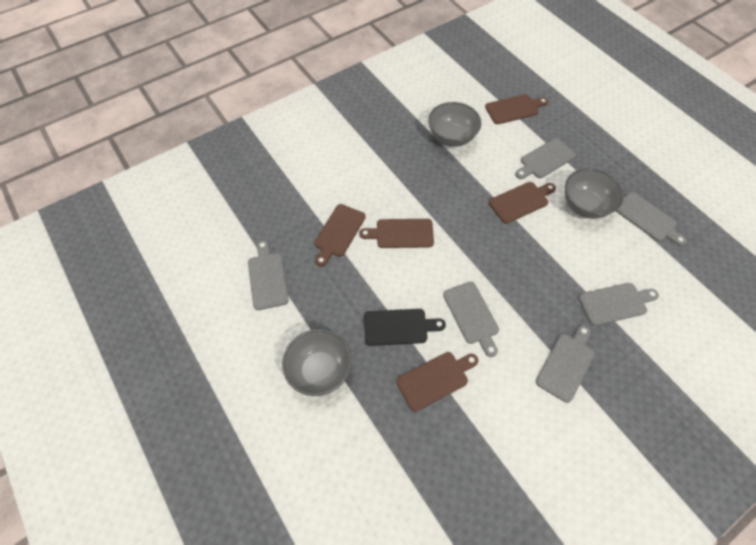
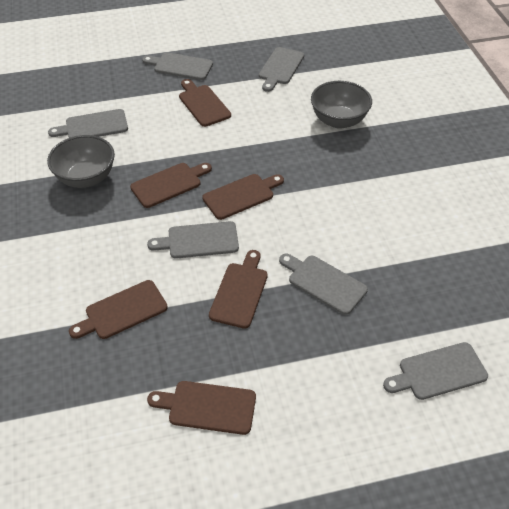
black cutting board: 1 -> 0
brown cutting board: 5 -> 6
grey bowl: 3 -> 2

